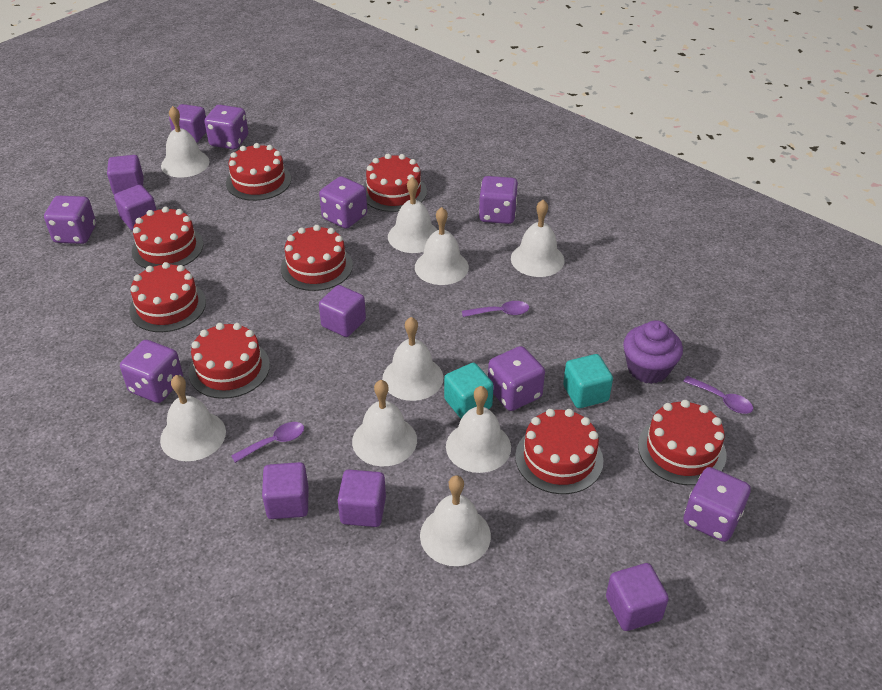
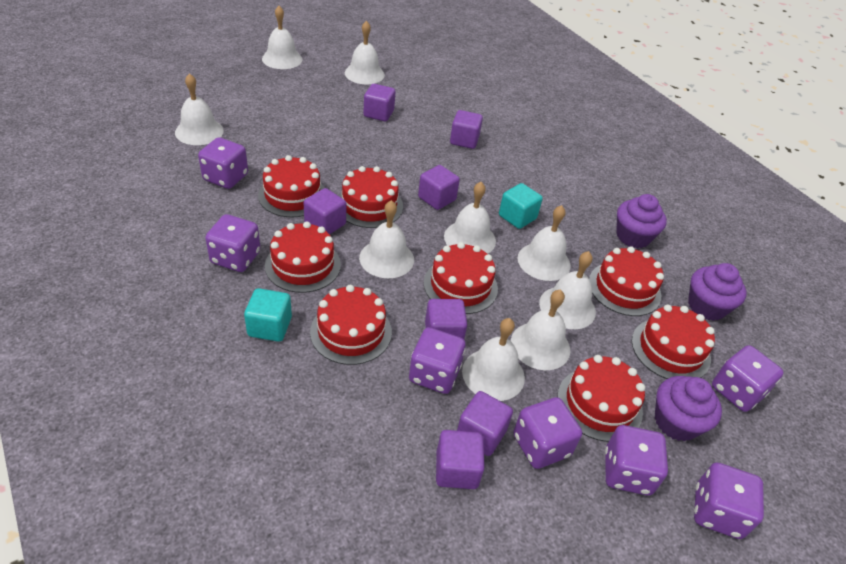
purple cupcake: 1 -> 3
purple spoon: 3 -> 0

